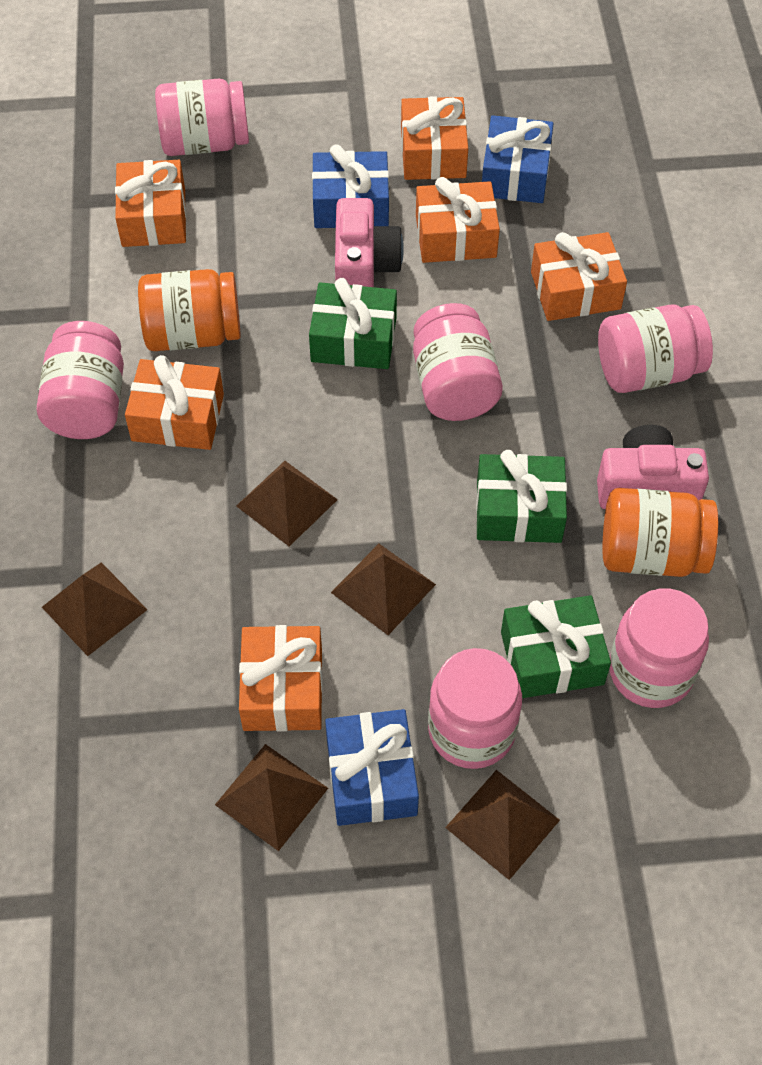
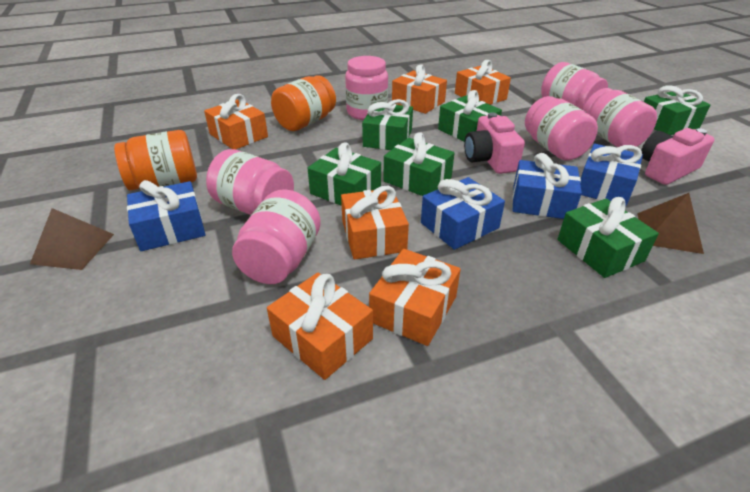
blue gift: 3 -> 4
brown pyramid: 5 -> 2
green gift: 3 -> 6

